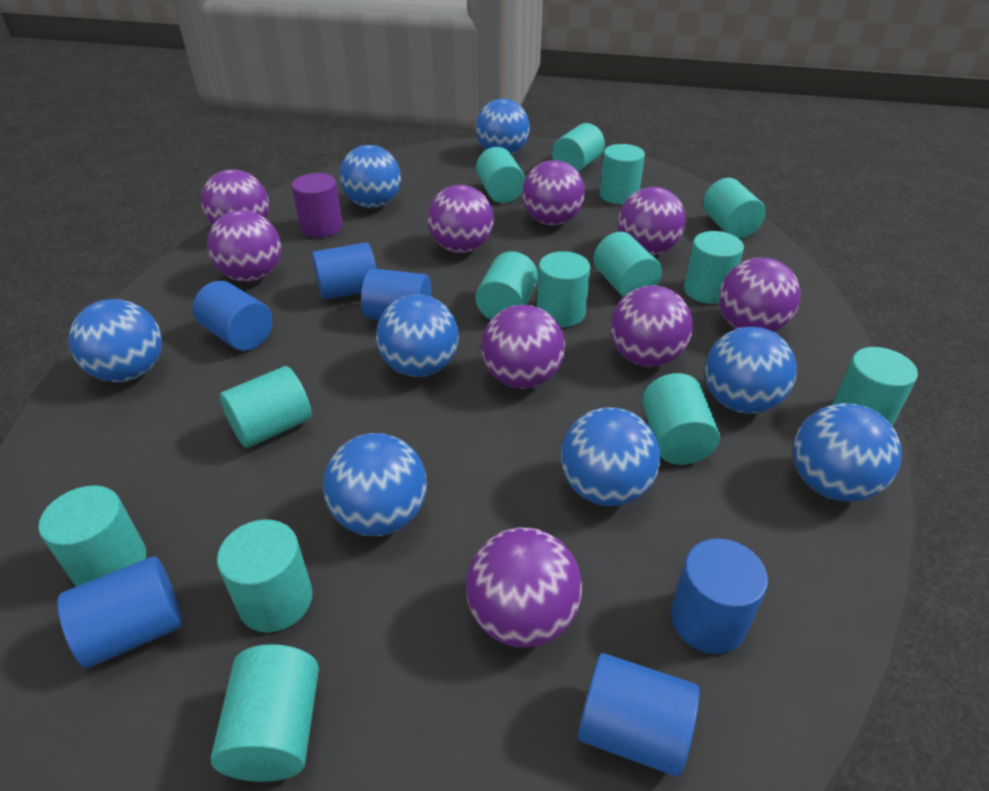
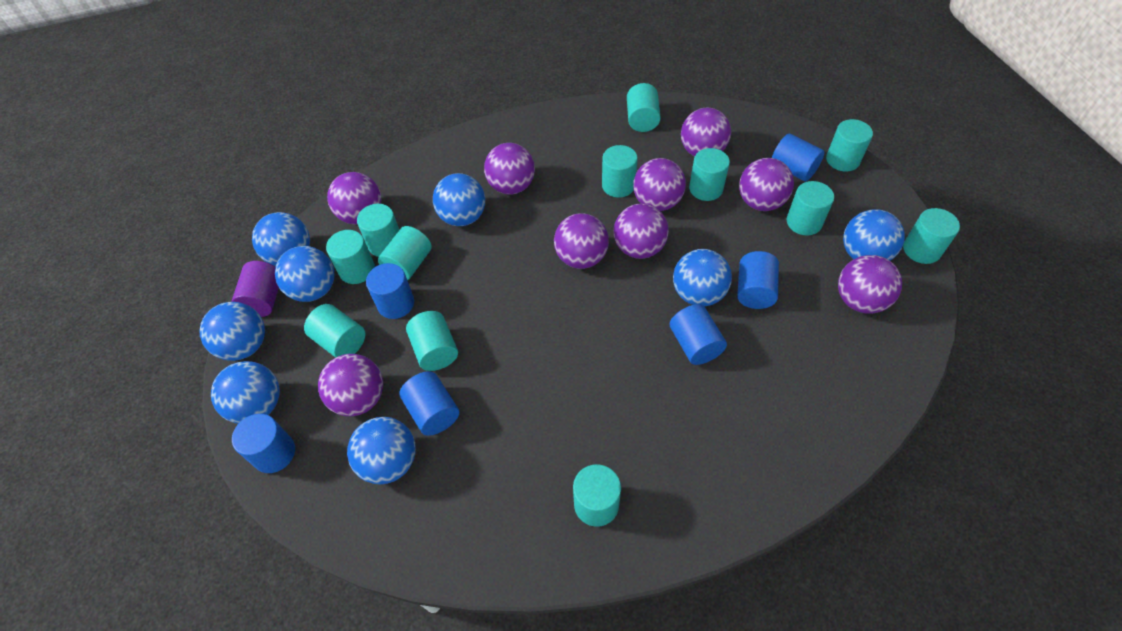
turquoise cylinder: 14 -> 12

